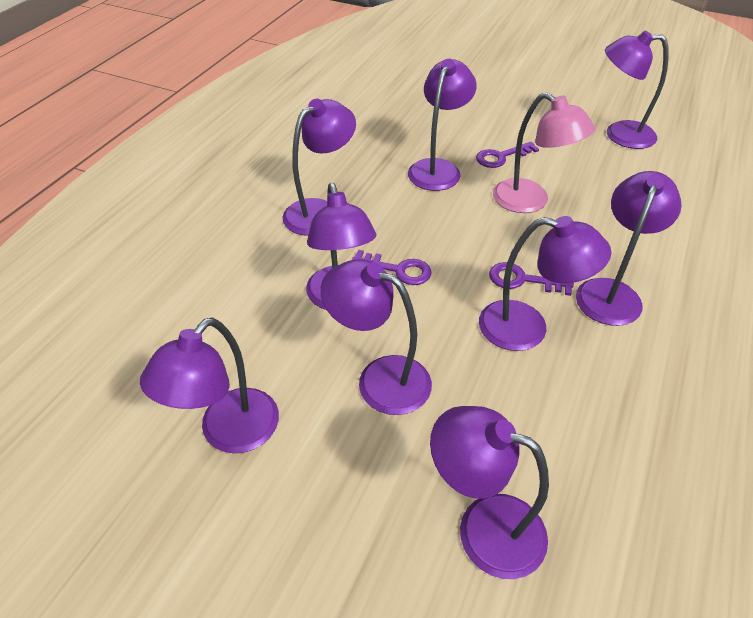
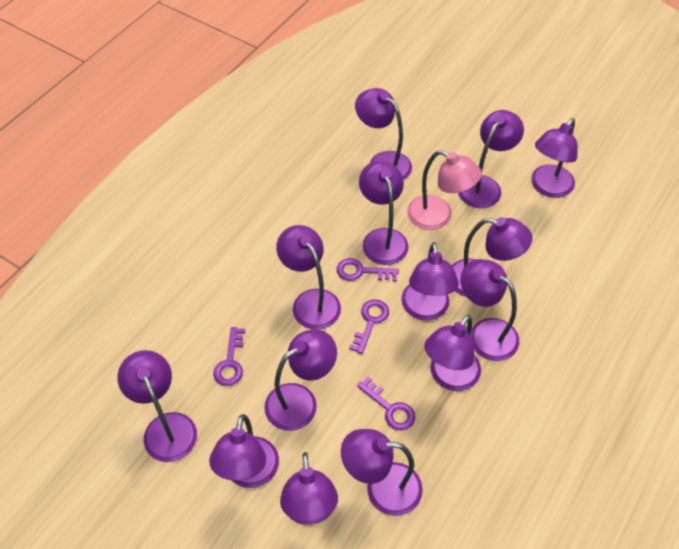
purple key: 3 -> 4
purple lamp: 9 -> 14

